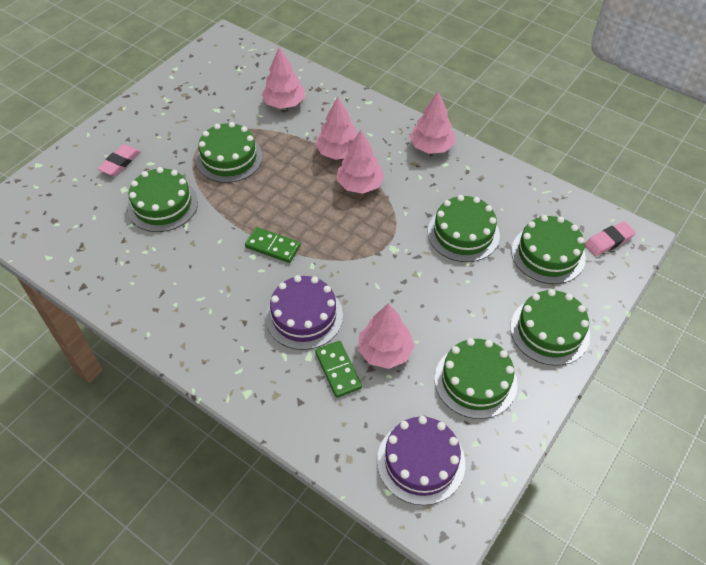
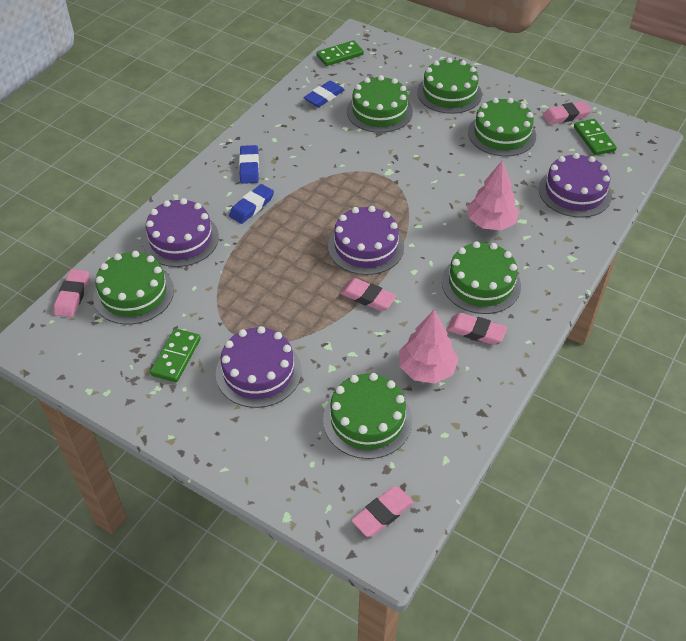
blue eraser: 0 -> 3
green domino: 2 -> 3
pink eraser: 2 -> 5
pink tree: 5 -> 2
purple cake: 2 -> 4

